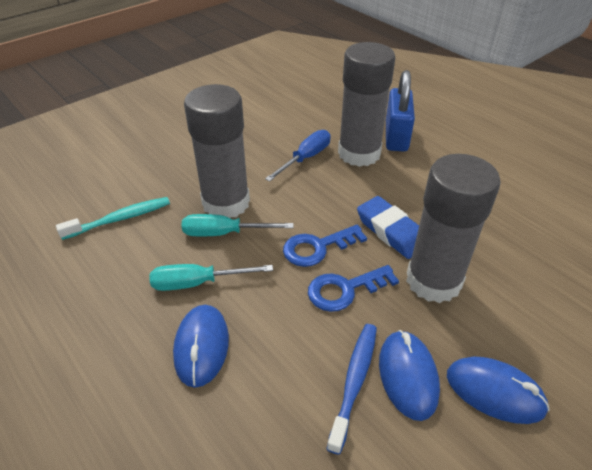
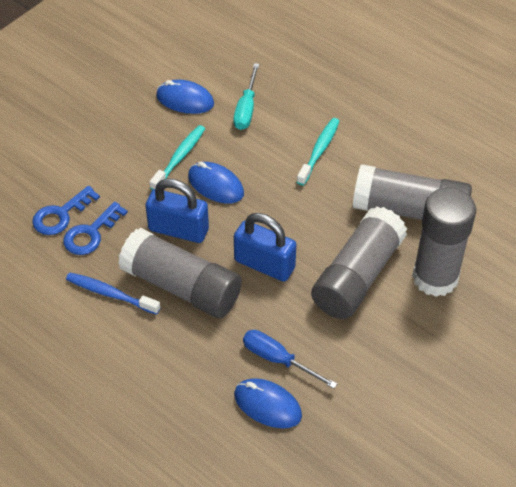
blue eraser: 1 -> 0
blue padlock: 1 -> 2
grey glue stick: 3 -> 4
turquoise screwdriver: 2 -> 1
turquoise toothbrush: 1 -> 2

